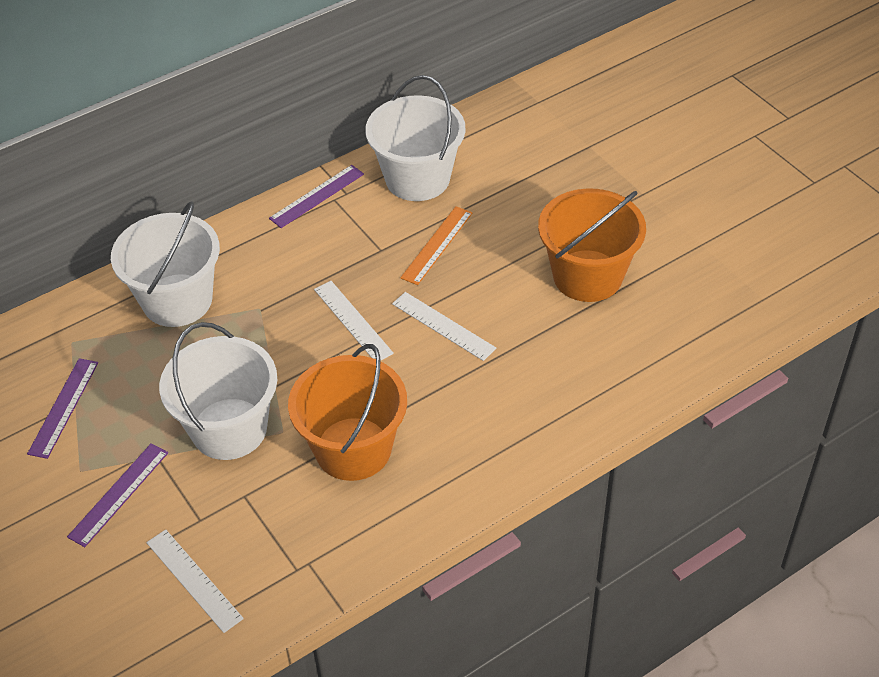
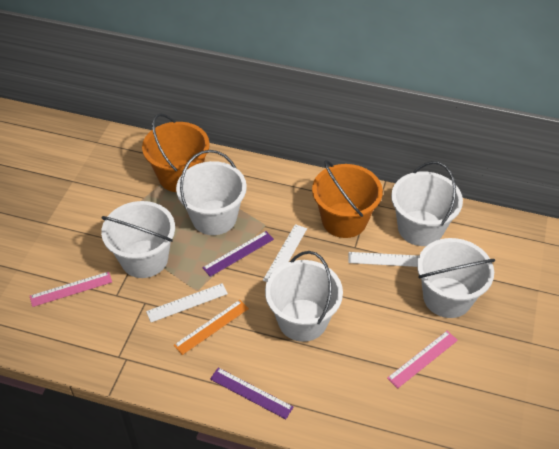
pink ruler: 0 -> 2
purple ruler: 3 -> 2
white bucket: 3 -> 5

